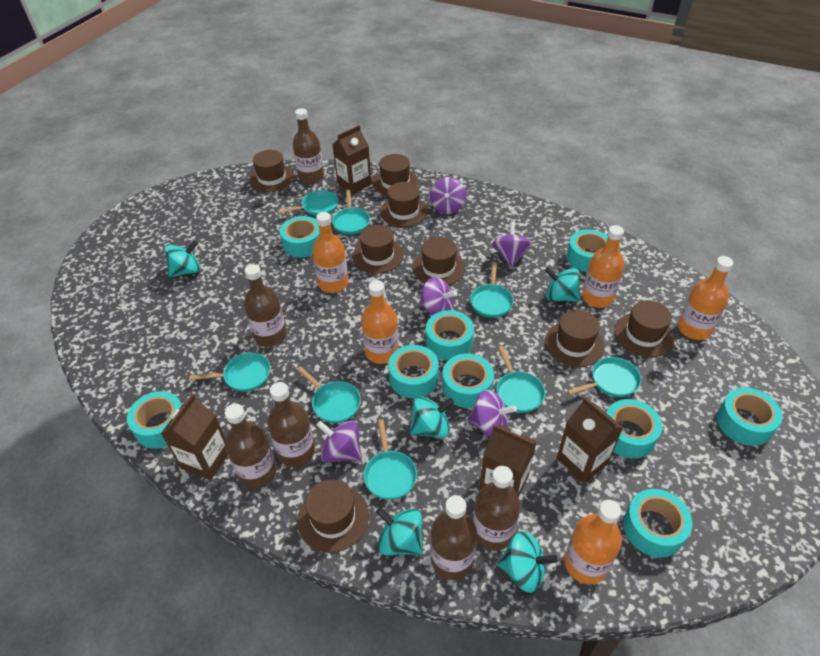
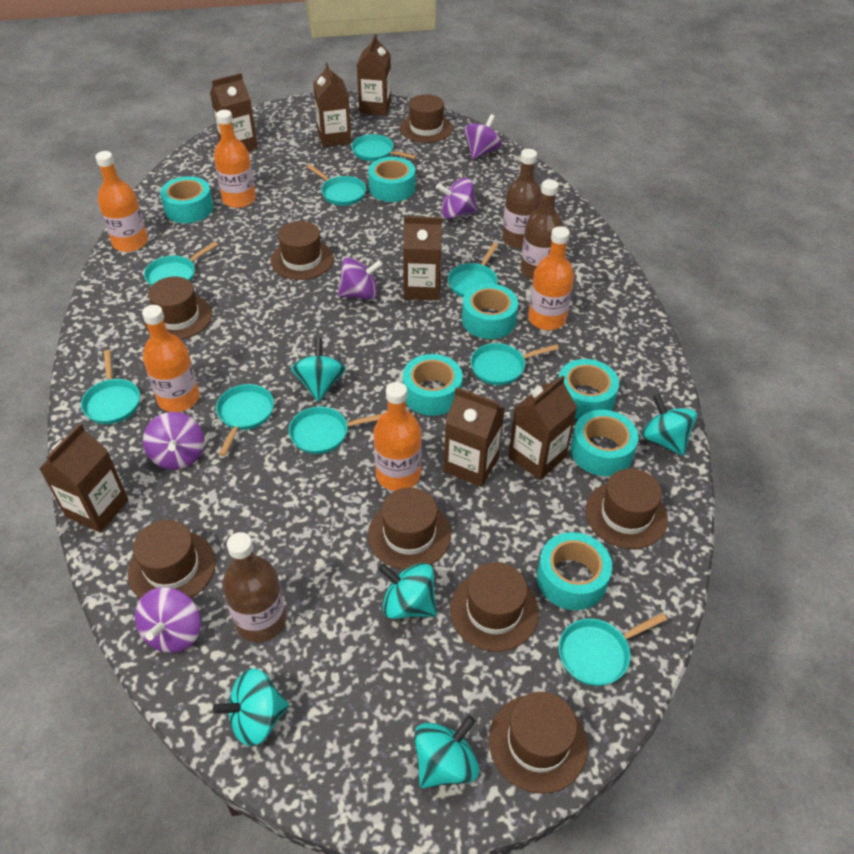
brown bottle: 6 -> 3
brown carton: 4 -> 7
turquoise pan: 8 -> 9
turquoise tape: 9 -> 7

